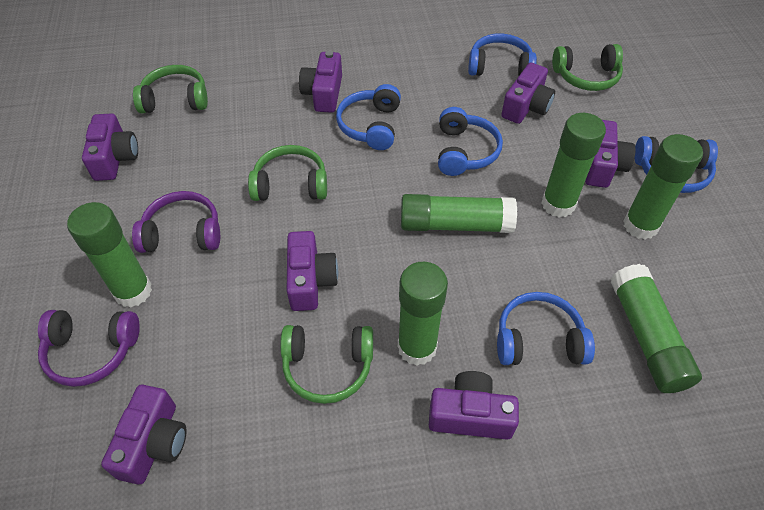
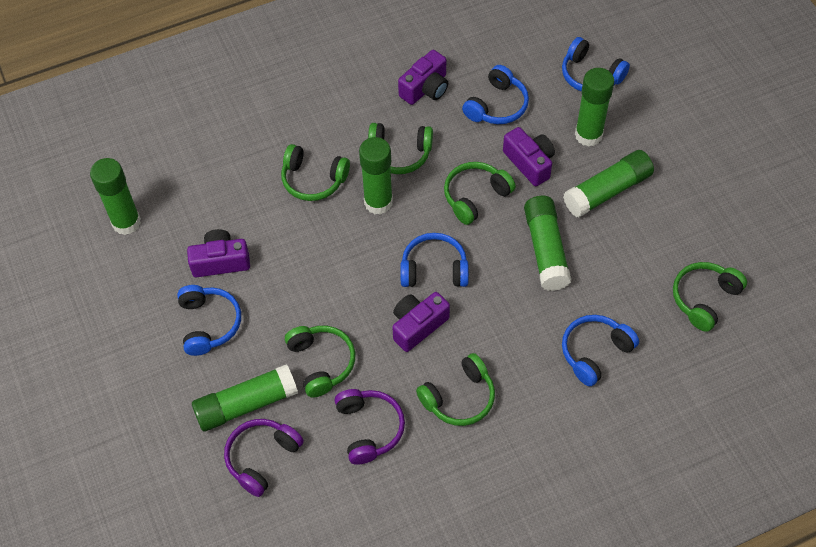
green headphones: 4 -> 6
purple camera: 7 -> 4

